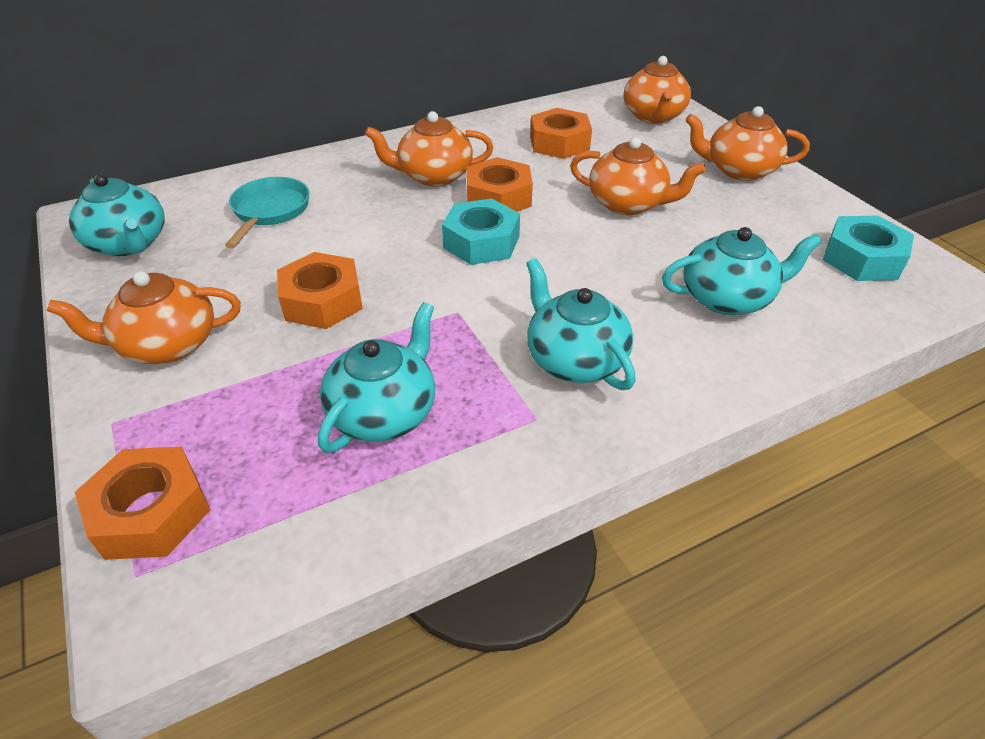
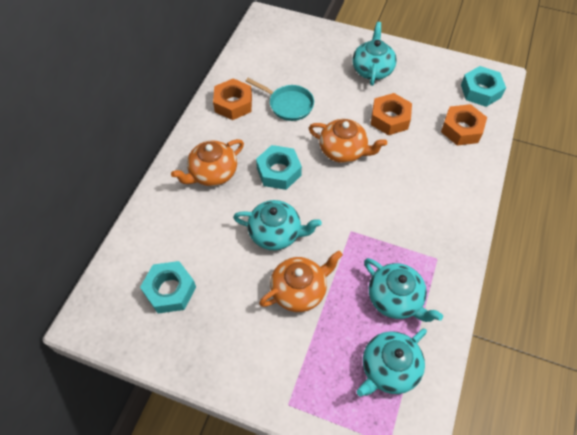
orange nut: 4 -> 3
orange teapot: 5 -> 3
turquoise nut: 2 -> 3

